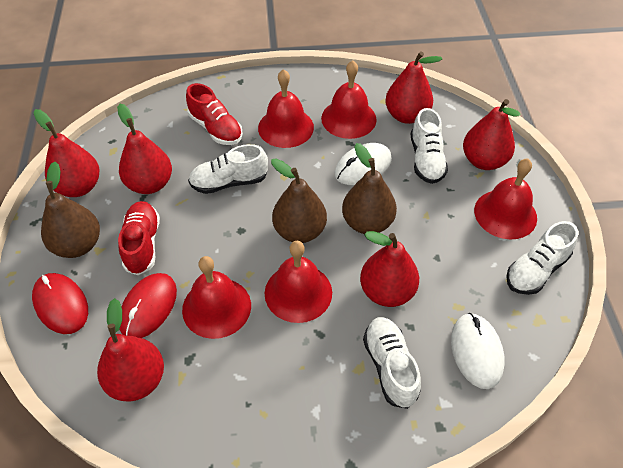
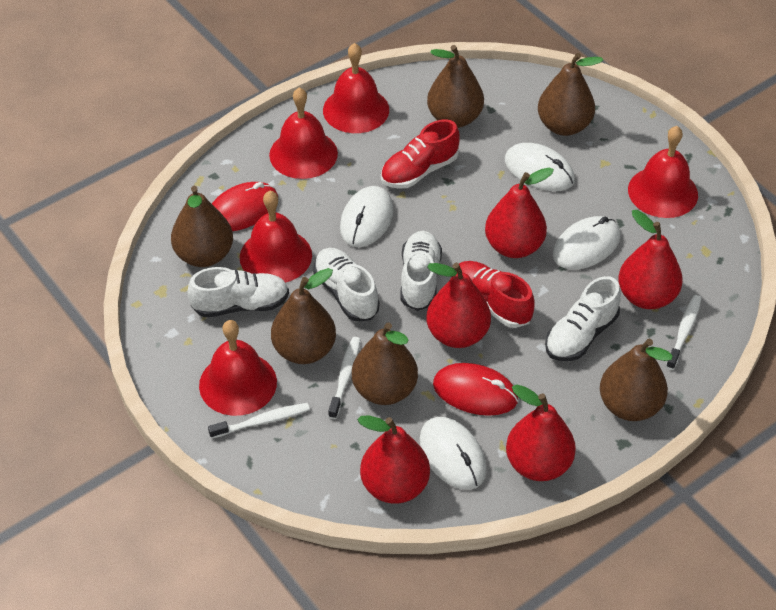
brown pear: 3 -> 6
red pear: 6 -> 5
white mouse: 2 -> 4
white toothbrush: 0 -> 3

